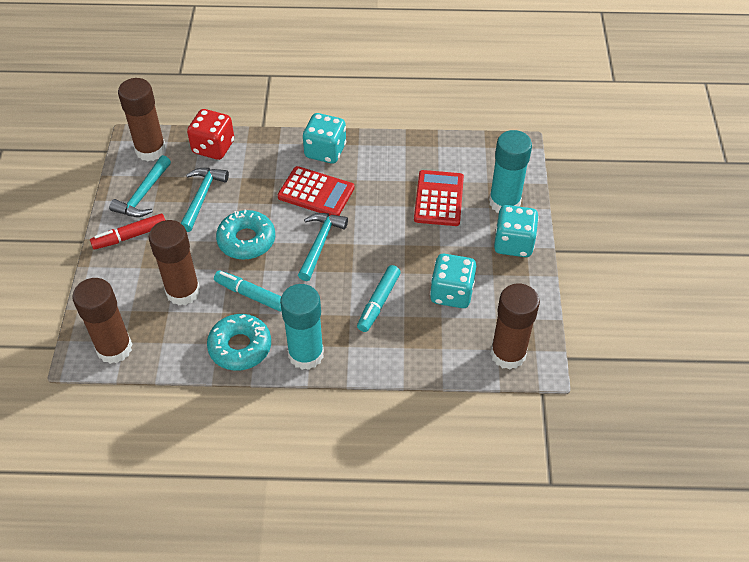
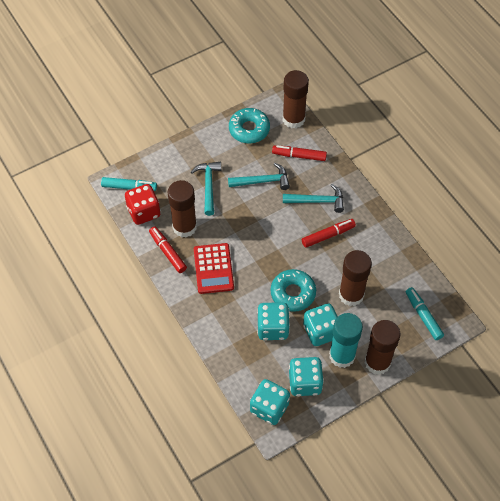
red calculator: 2 -> 1
red marker: 1 -> 3
turquoise dice: 3 -> 4
turquoise glue stick: 2 -> 1

